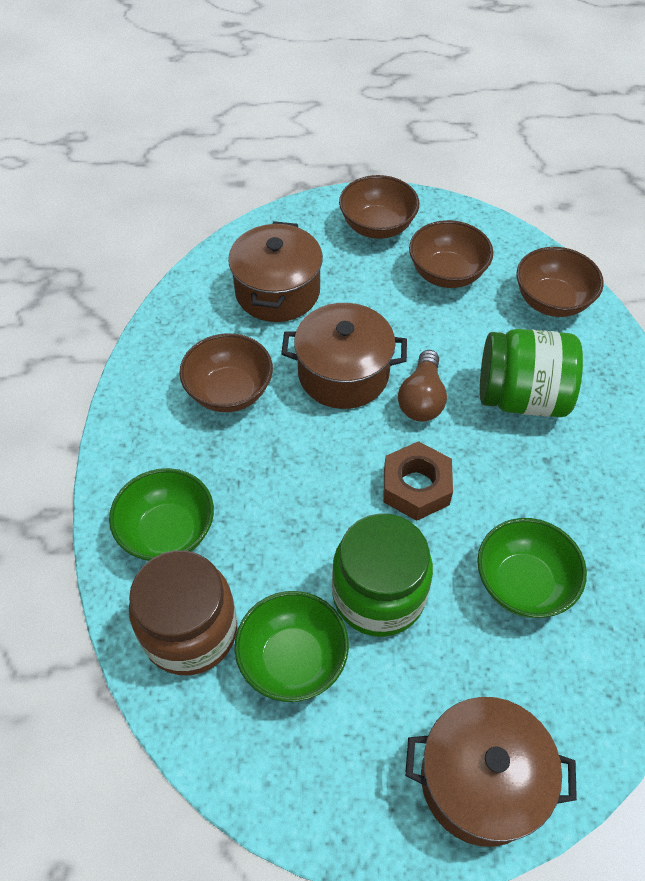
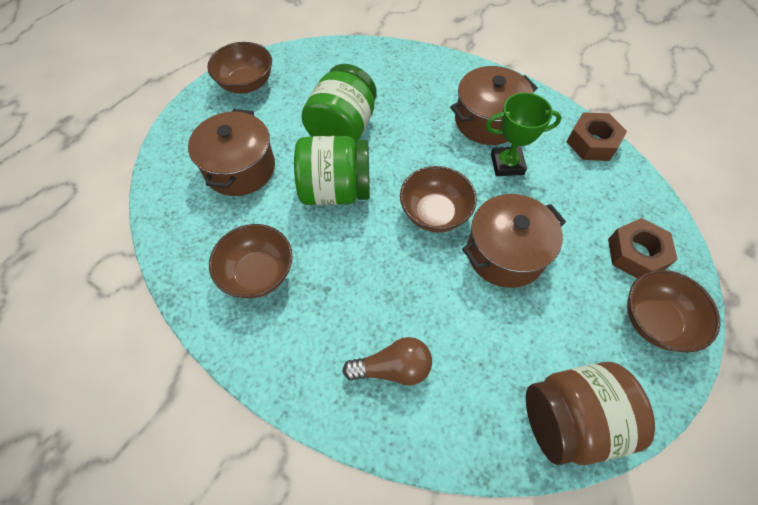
brown nut: 1 -> 2
green bowl: 3 -> 0
green trophy: 0 -> 1

